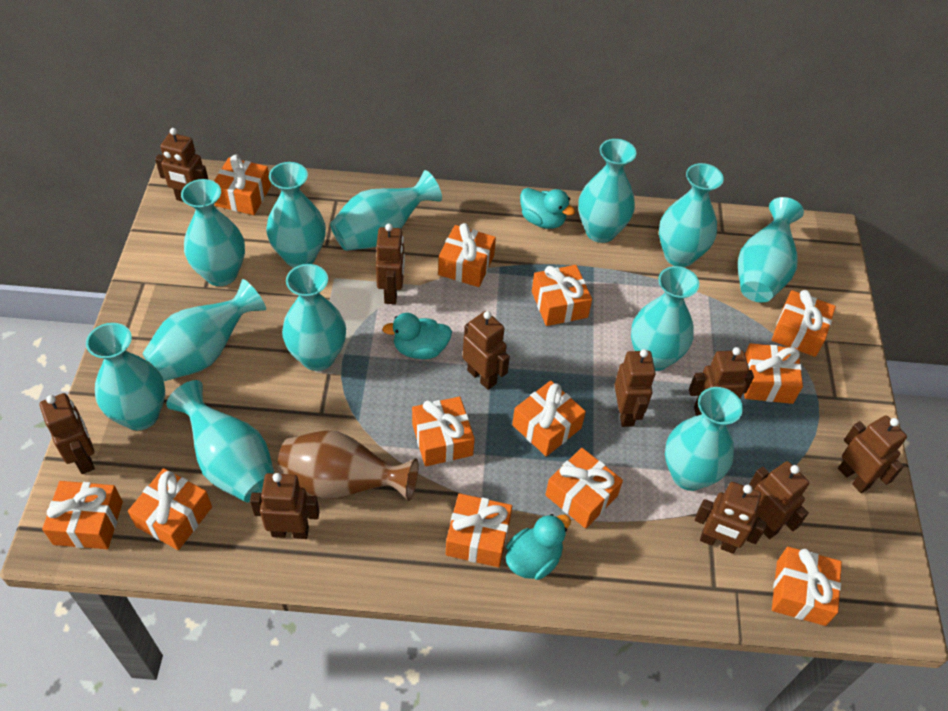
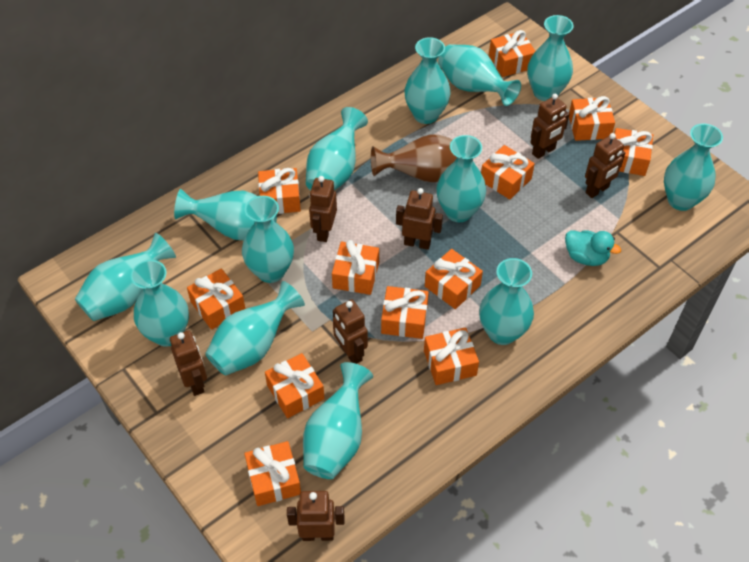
brown robot: 10 -> 7
turquoise duck: 3 -> 1
turquoise vase: 12 -> 13

